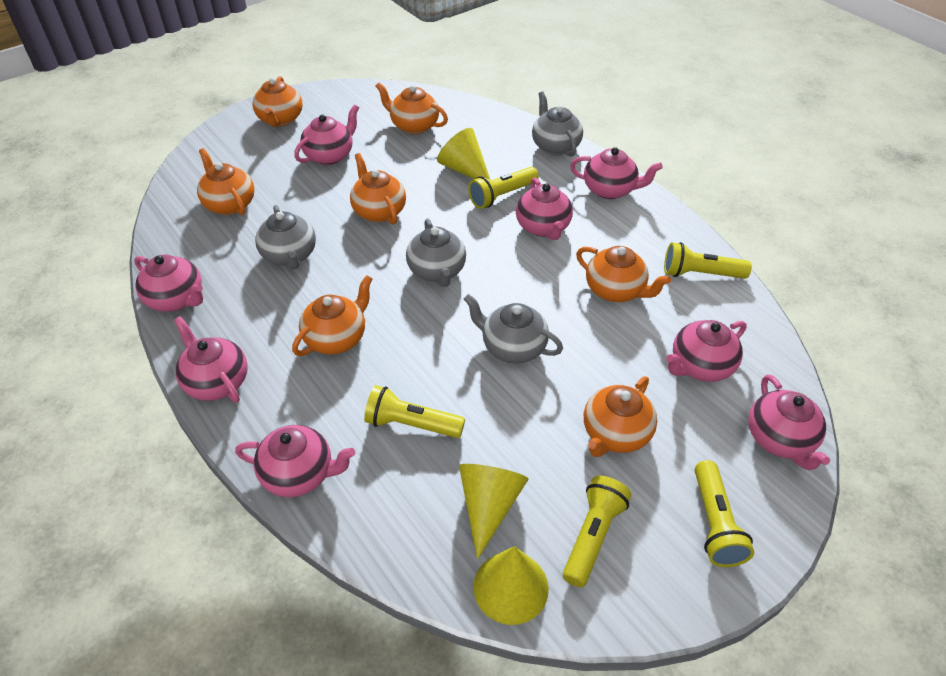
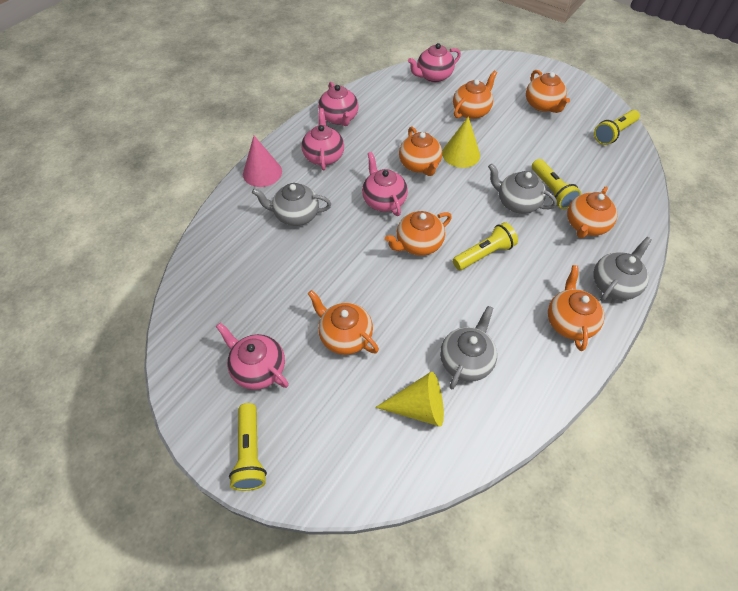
pink cone: 0 -> 1
pink teapot: 8 -> 5
yellow cone: 3 -> 2
yellow flashlight: 5 -> 4

